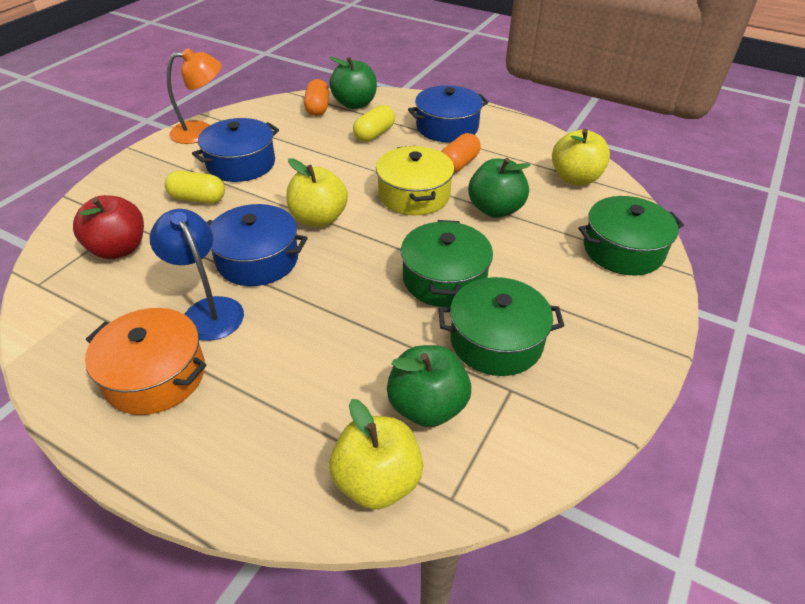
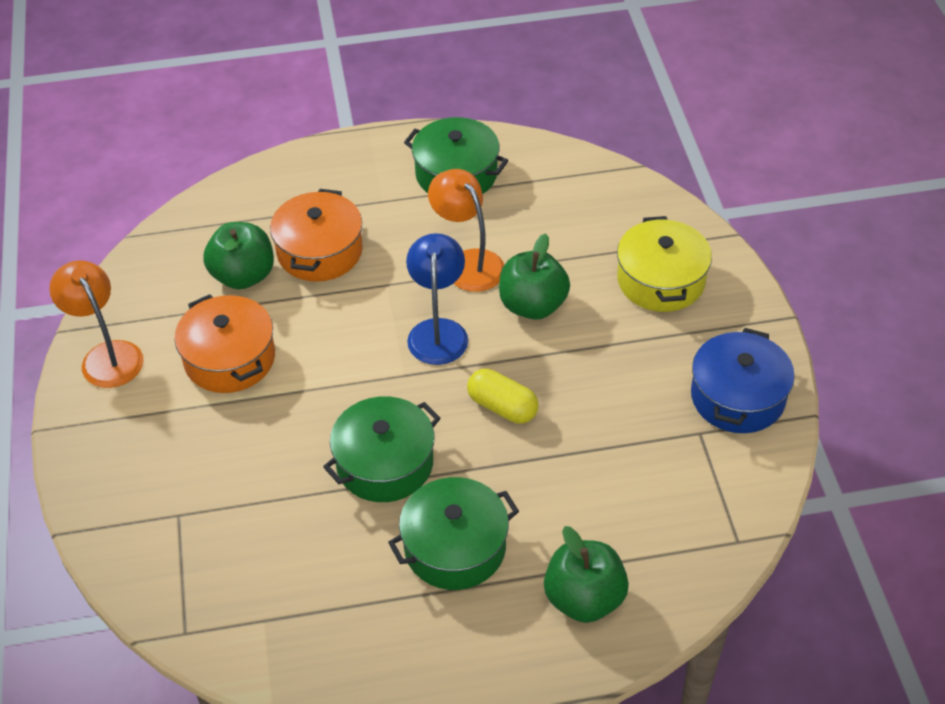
blue pot: 3 -> 1
orange capsule: 2 -> 0
orange lamp: 1 -> 2
orange pot: 1 -> 2
red apple: 1 -> 0
yellow apple: 3 -> 0
yellow capsule: 2 -> 1

